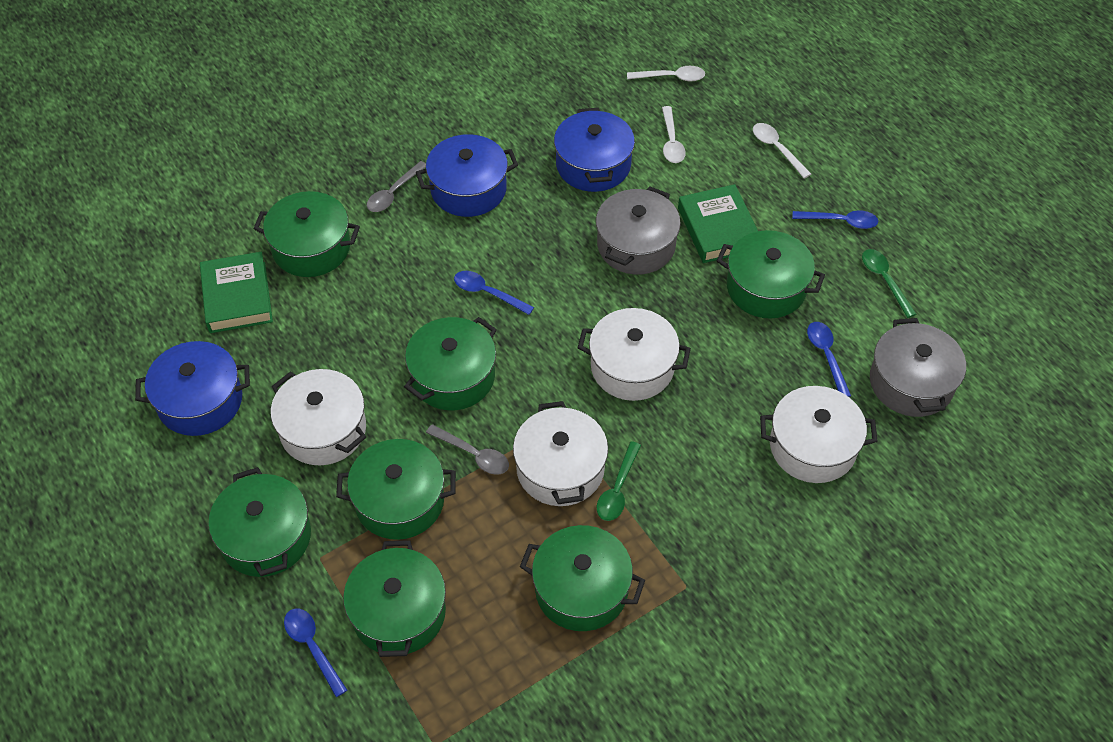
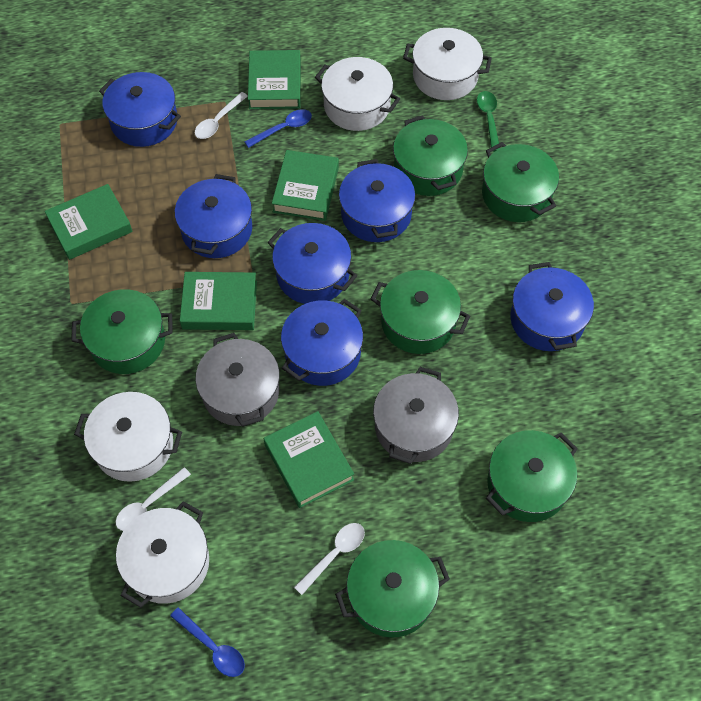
blue pot: 3 -> 6
blue spoon: 4 -> 2
green book: 2 -> 5
green pot: 7 -> 6
green spoon: 2 -> 1
grey spoon: 2 -> 0

